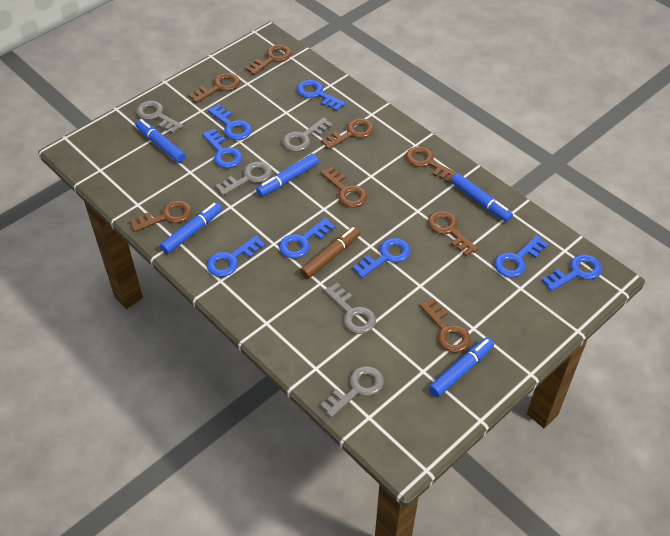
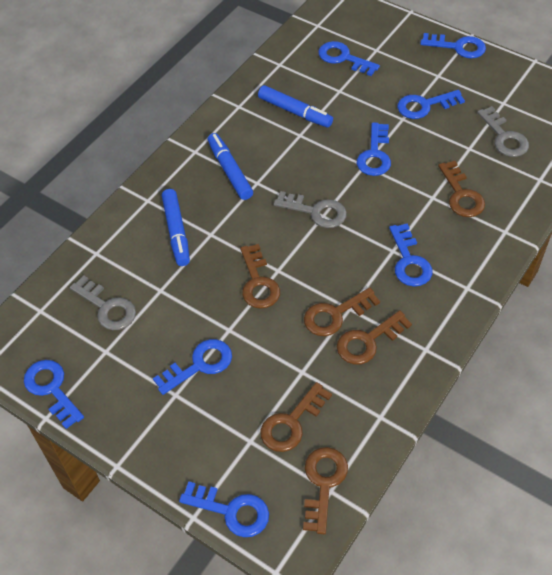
blue marker: 5 -> 3
brown key: 8 -> 6
brown marker: 1 -> 0
grey key: 5 -> 3

